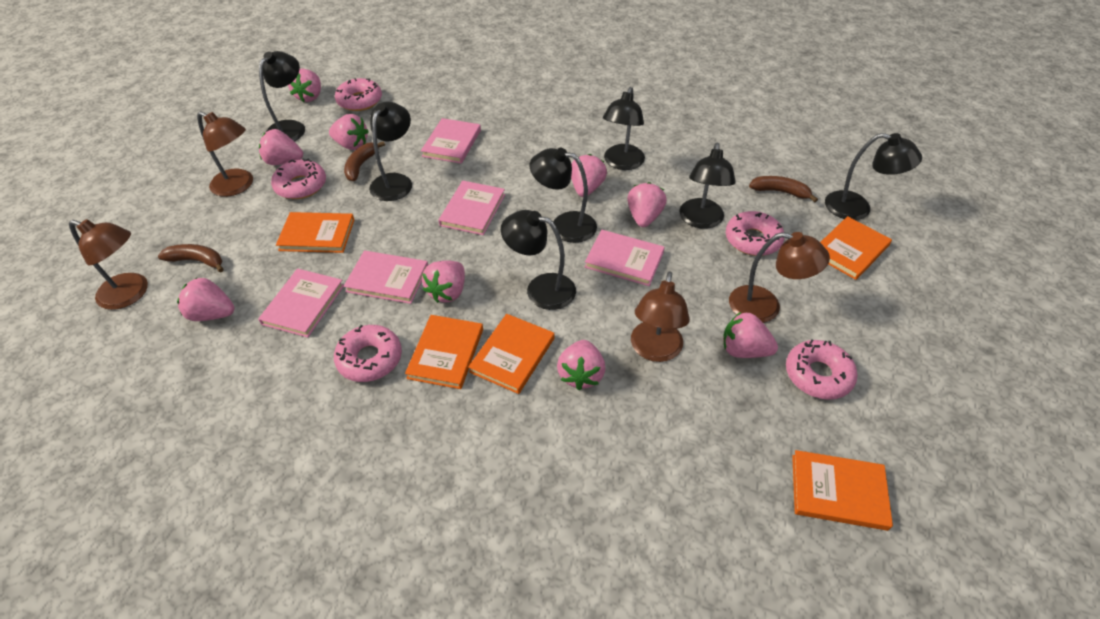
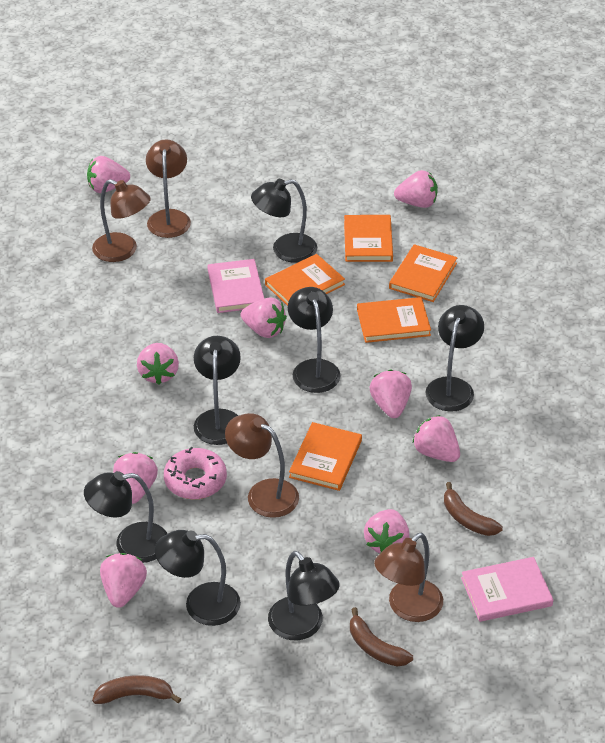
pink book: 5 -> 2
pink donut: 5 -> 1

